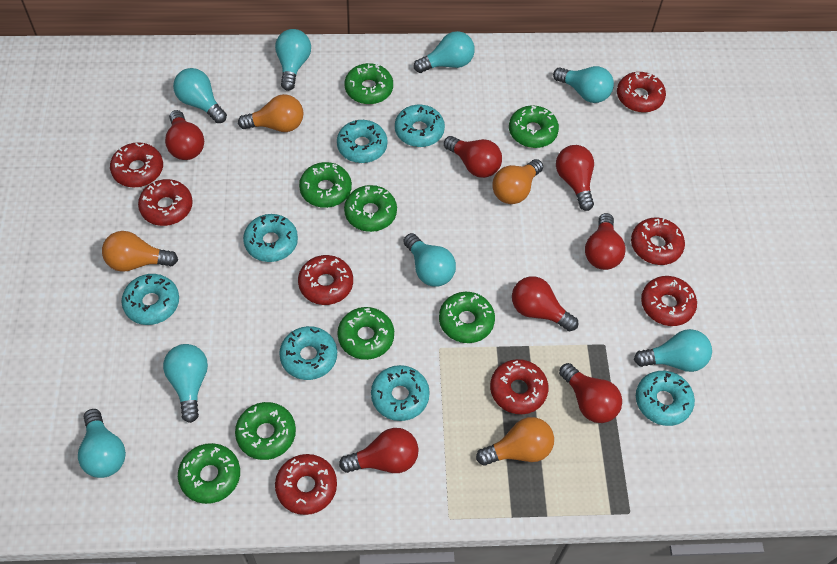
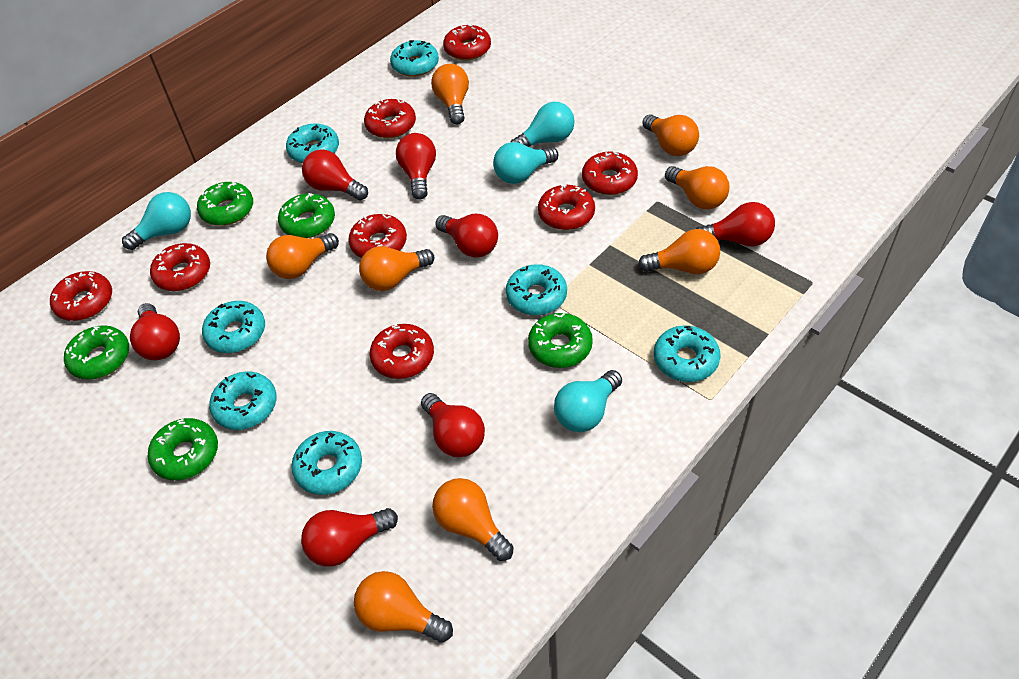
green donut: 8 -> 5
orange light bulb: 4 -> 8
turquoise light bulb: 8 -> 4

